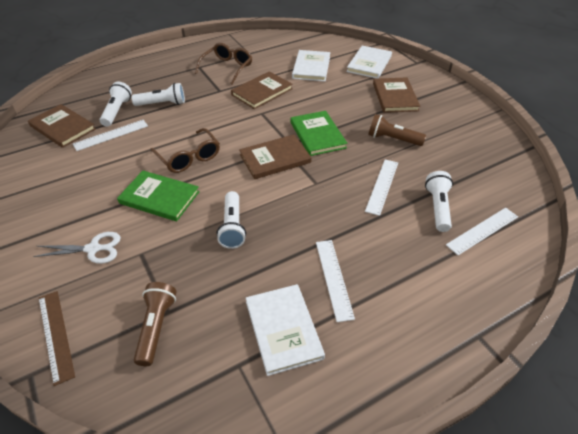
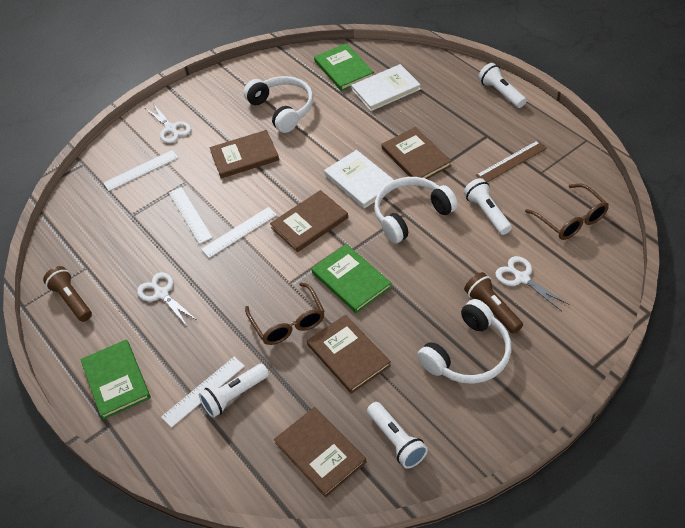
brown book: 4 -> 5
green book: 2 -> 3
white book: 3 -> 2
white headphones: 0 -> 3
white scissors: 1 -> 3

